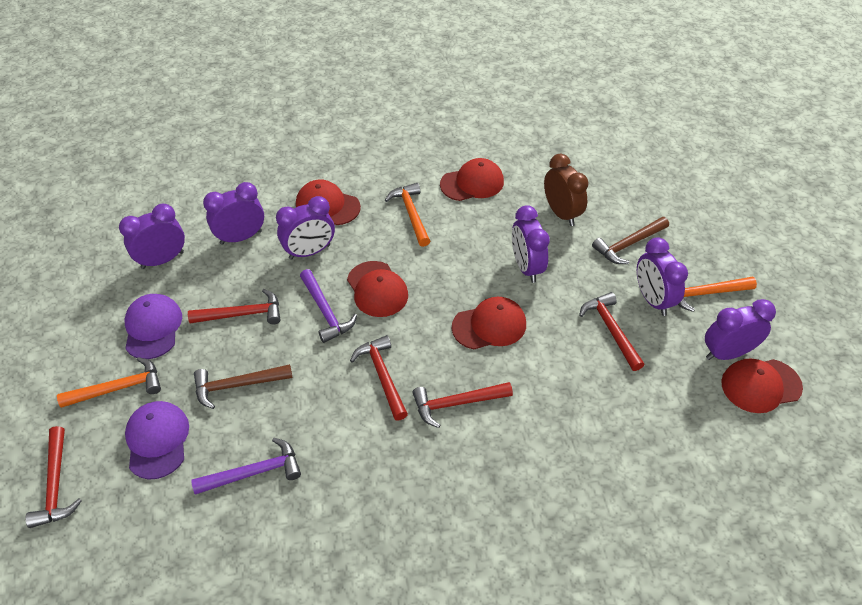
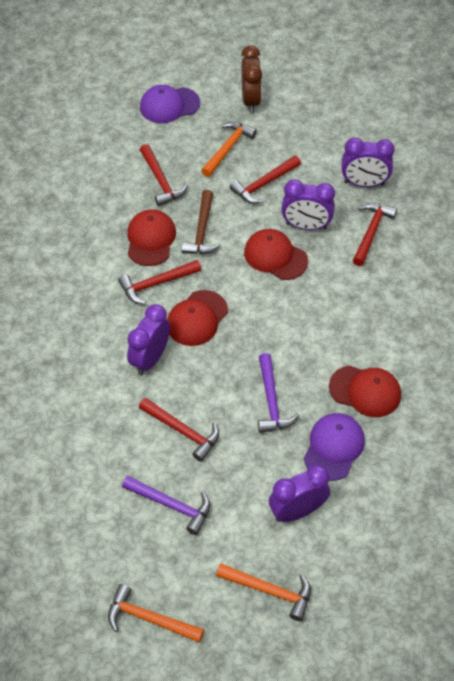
brown hammer: 2 -> 1
purple clock: 6 -> 4
red cap: 5 -> 4

